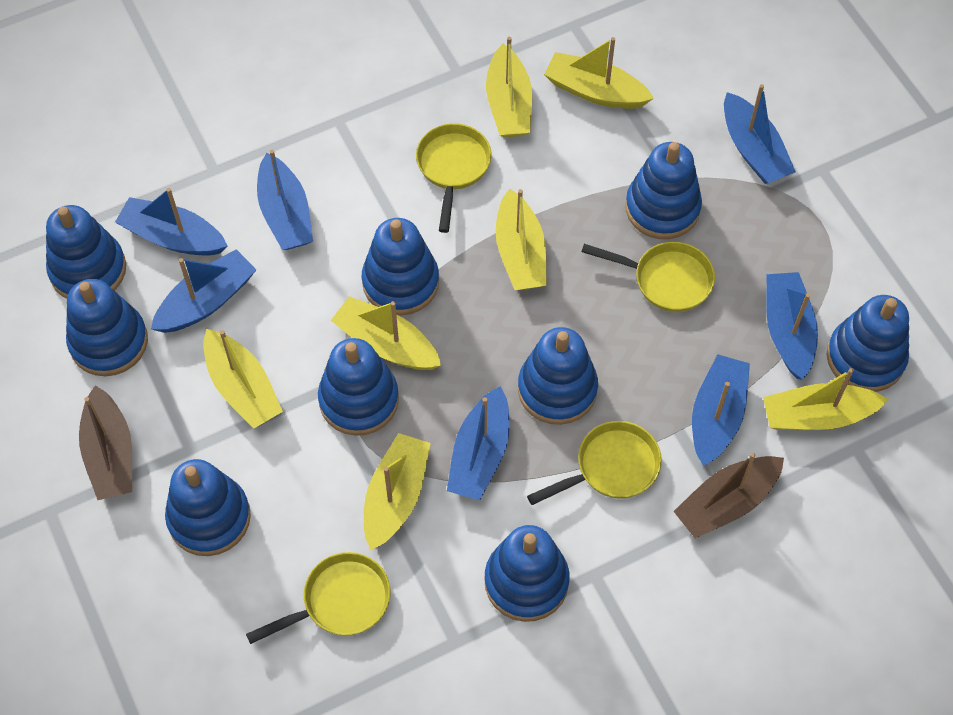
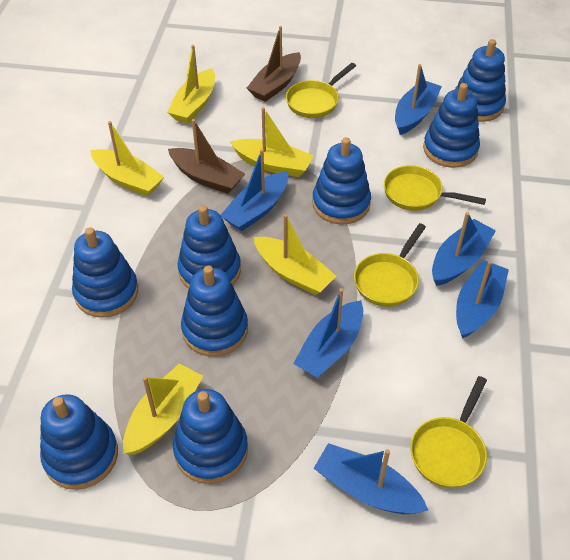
blue boat: 7 -> 6
blue stacking toy: 9 -> 8
yellow boat: 7 -> 5

